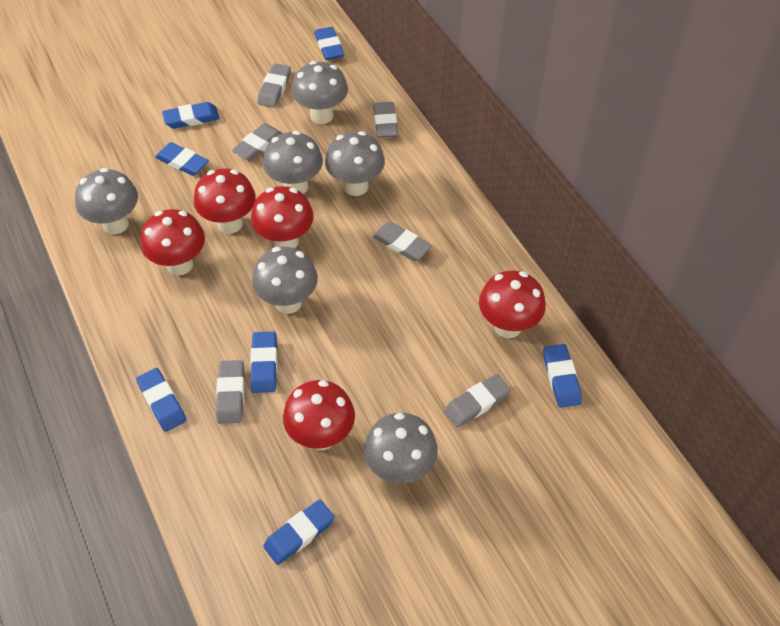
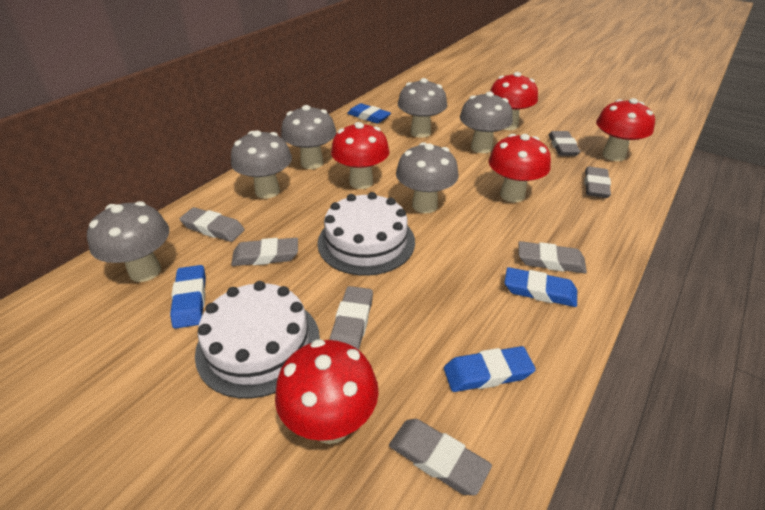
blue eraser: 7 -> 4
grey eraser: 6 -> 7
white cake: 0 -> 2

